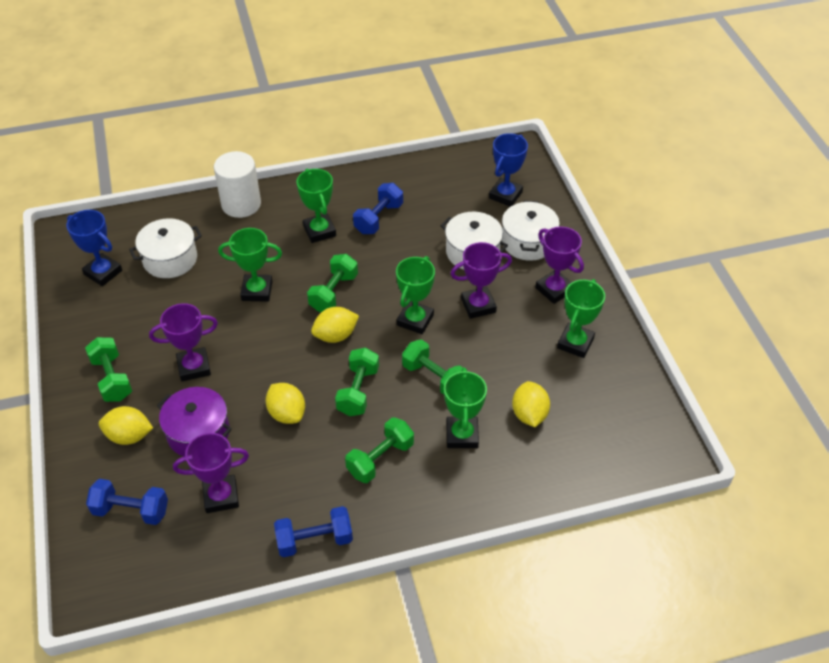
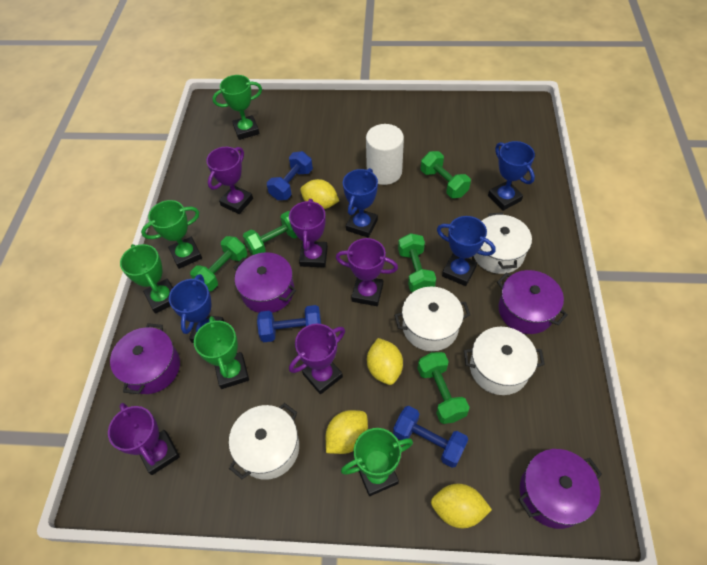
blue trophy: 2 -> 4
purple pot: 1 -> 4
purple trophy: 4 -> 5
white pot: 3 -> 4

